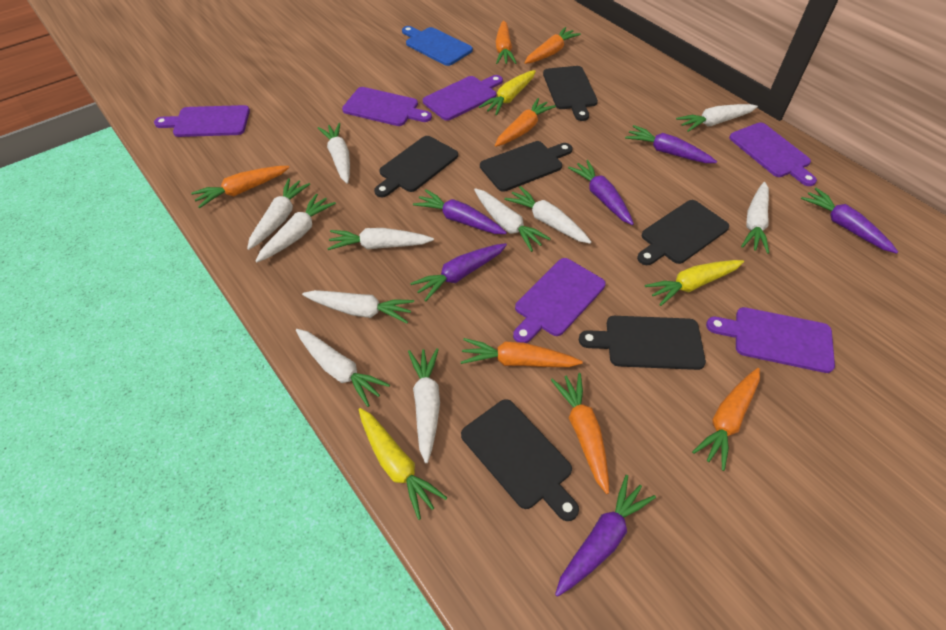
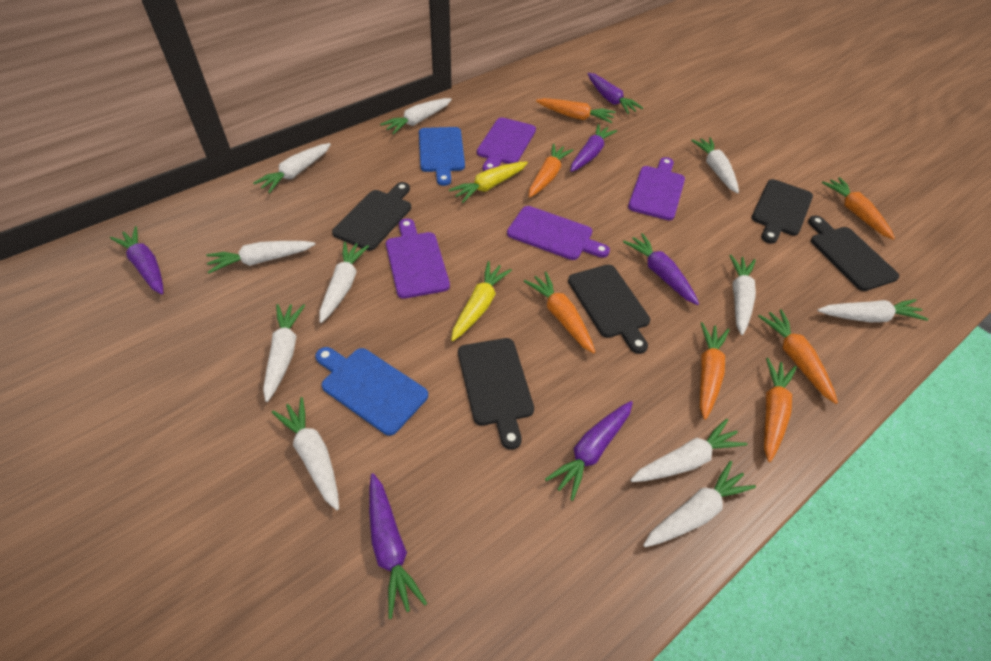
black cutting board: 6 -> 5
blue cutting board: 1 -> 2
purple cutting board: 6 -> 4
yellow carrot: 3 -> 2

